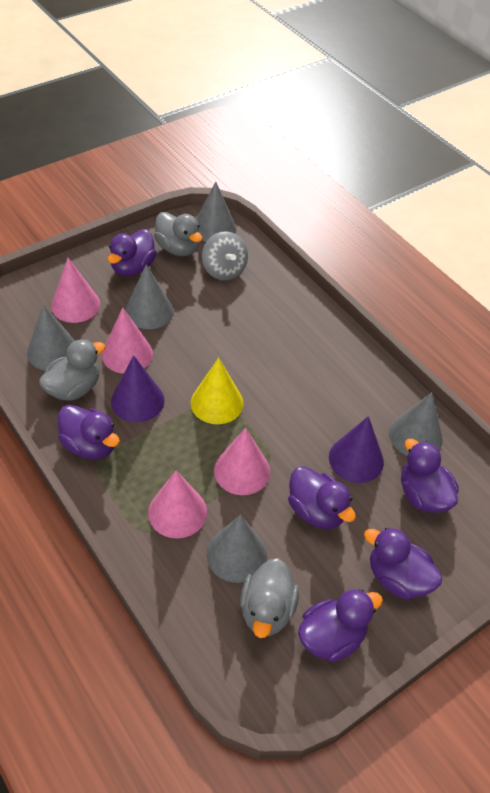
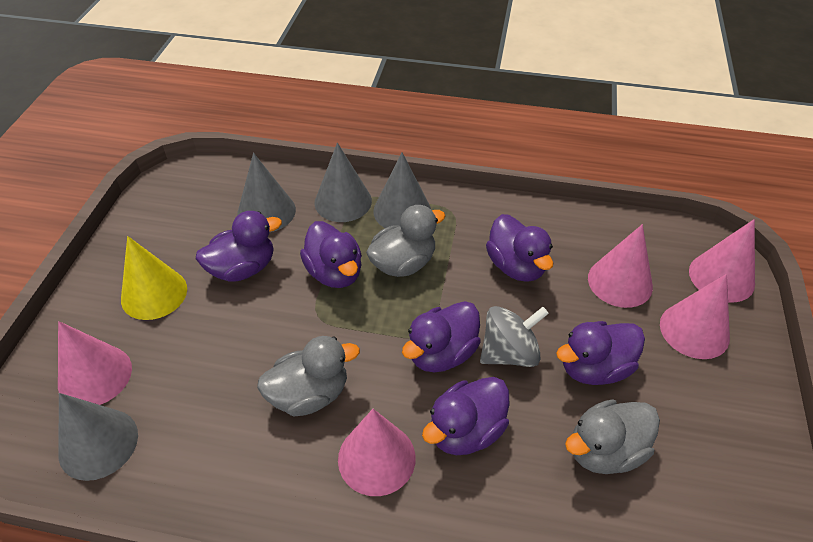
grey cone: 5 -> 4
pink cone: 4 -> 5
purple cone: 2 -> 0

